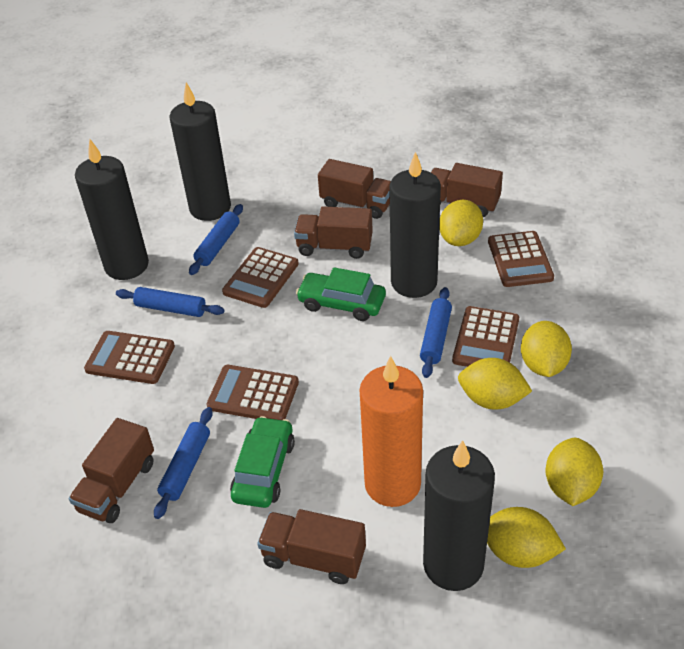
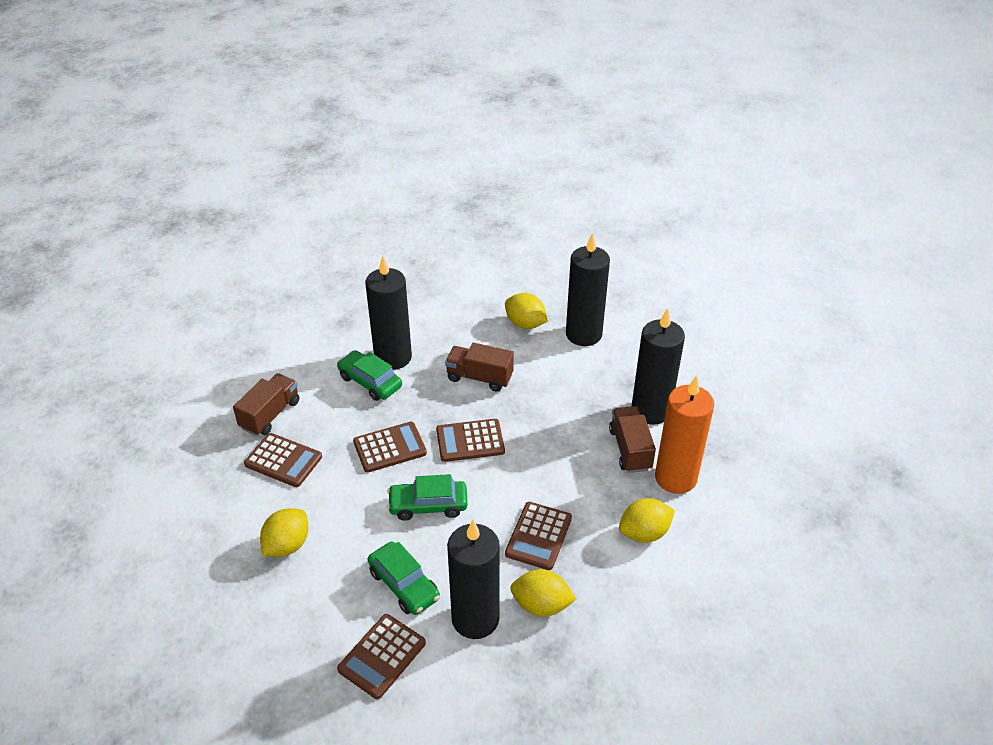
blue rolling pin: 4 -> 0
brown truck: 5 -> 3
green car: 2 -> 3
yellow lemon: 5 -> 4

